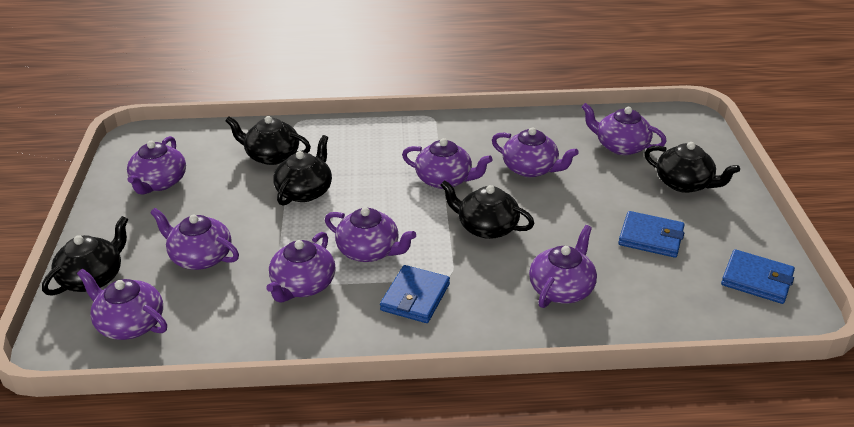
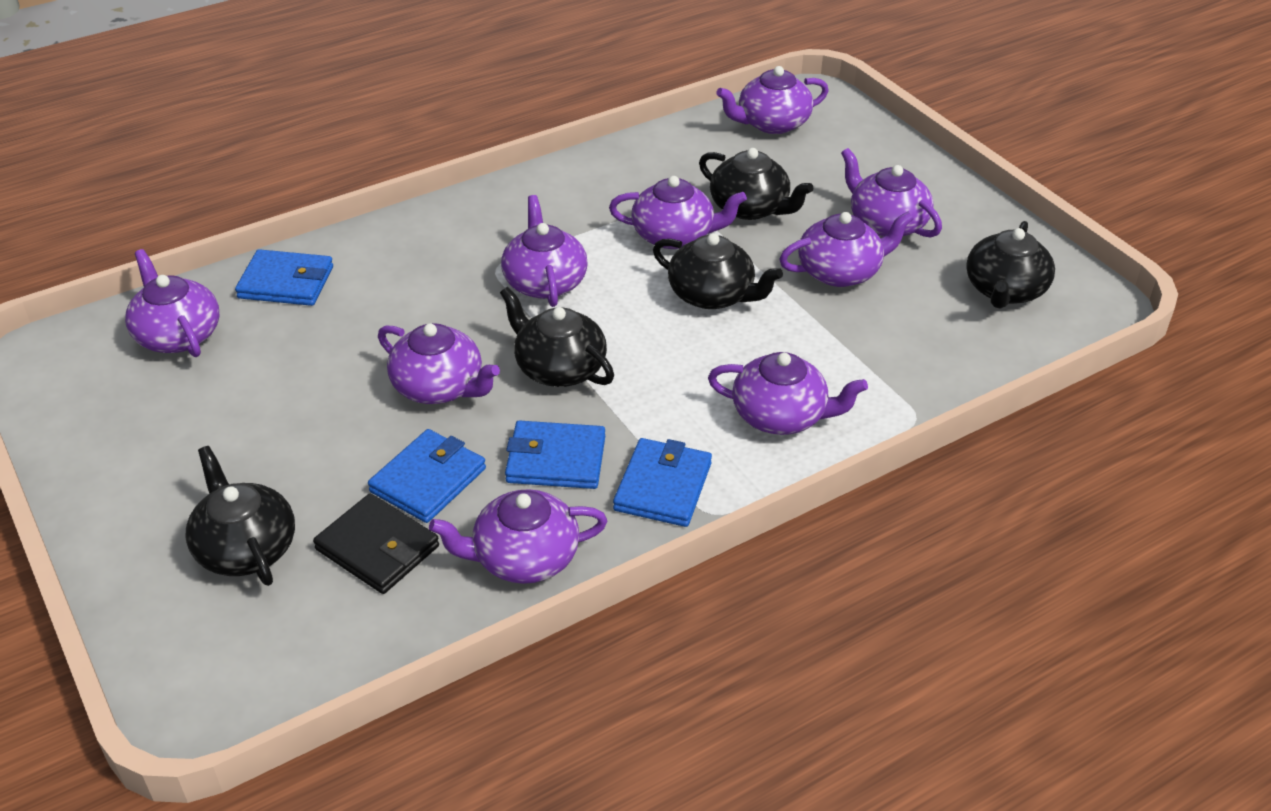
black wallet: 0 -> 1
blue wallet: 3 -> 4

